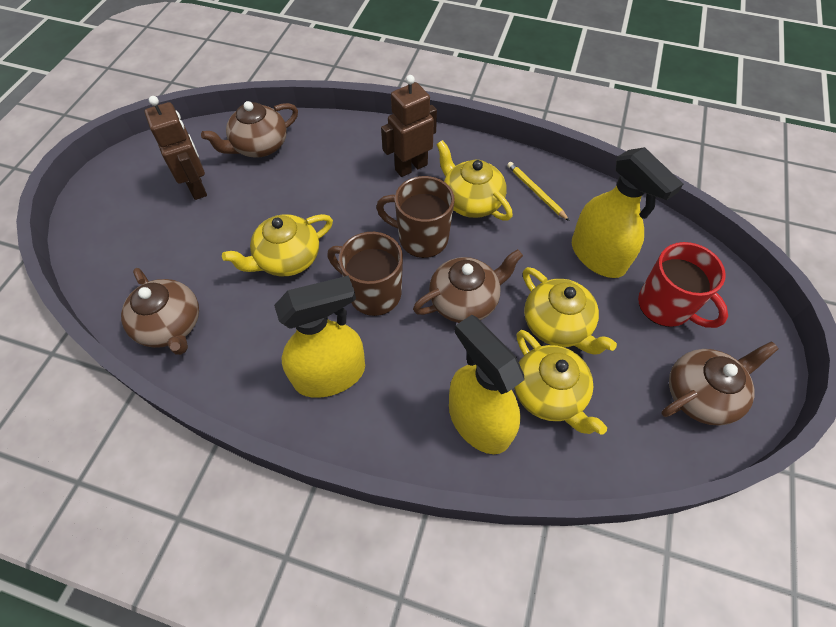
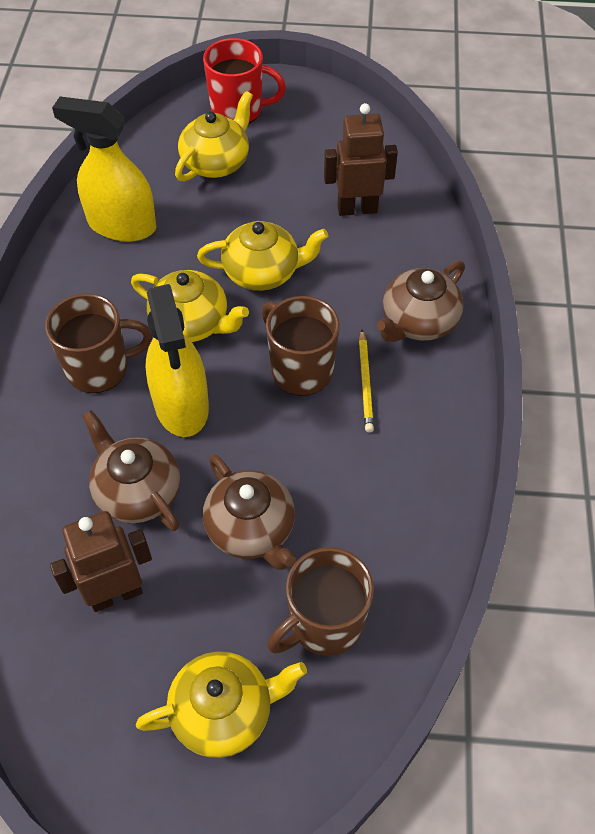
brown mug: 2 -> 3
brown teapot: 4 -> 3
yellow spray bottle: 3 -> 2

